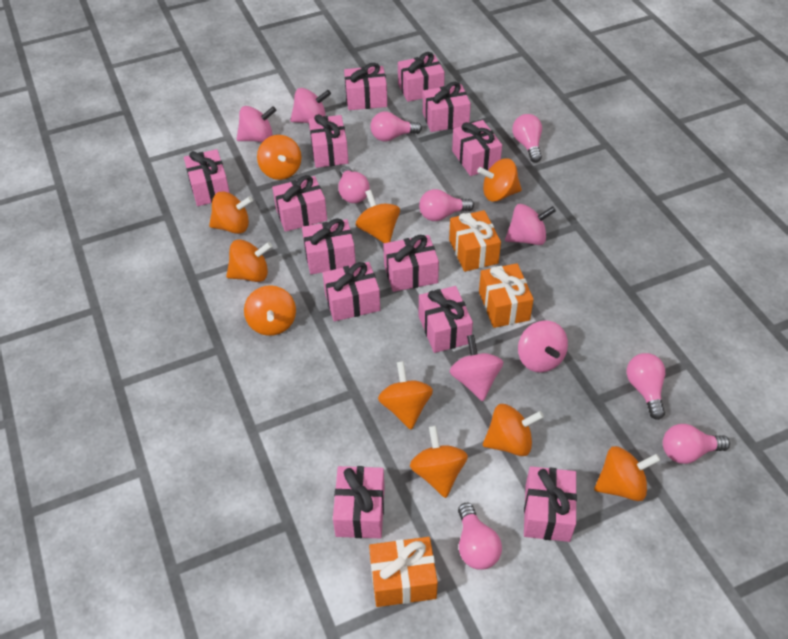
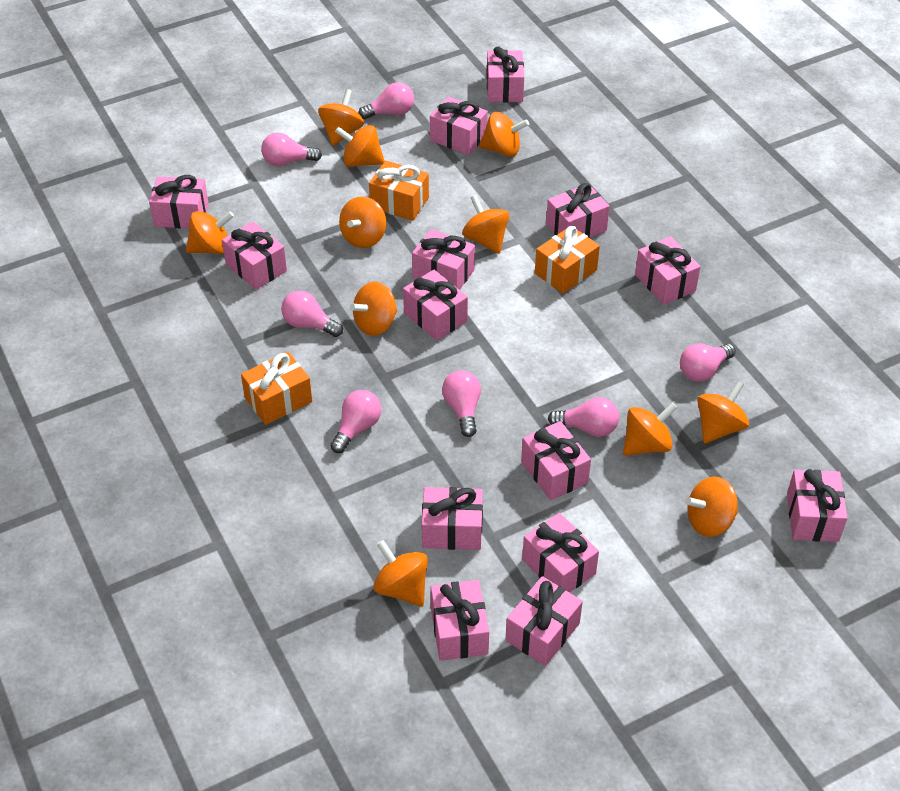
orange spinning top: 10 -> 11
pink gift: 13 -> 14
pink spinning top: 5 -> 0

